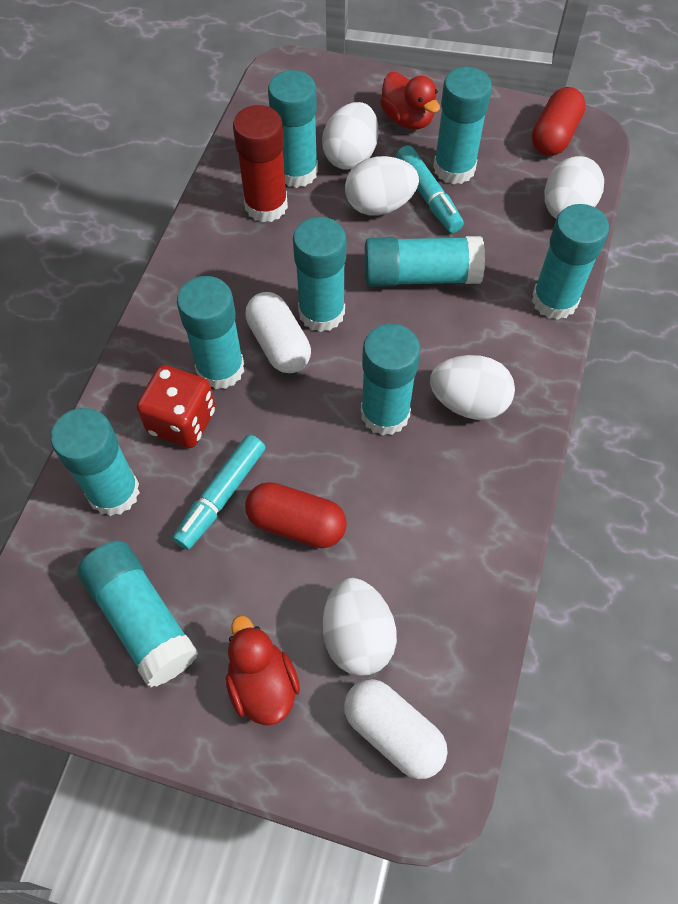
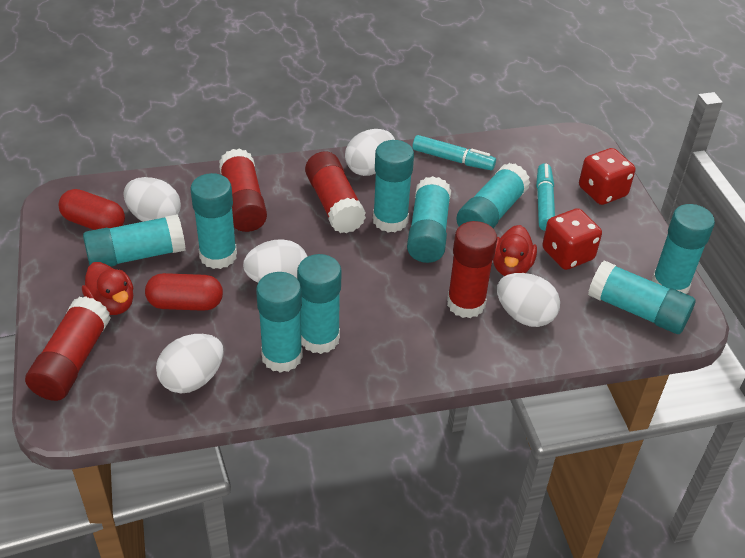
red dice: 1 -> 2
red glue stick: 1 -> 4
white capsule: 2 -> 0

